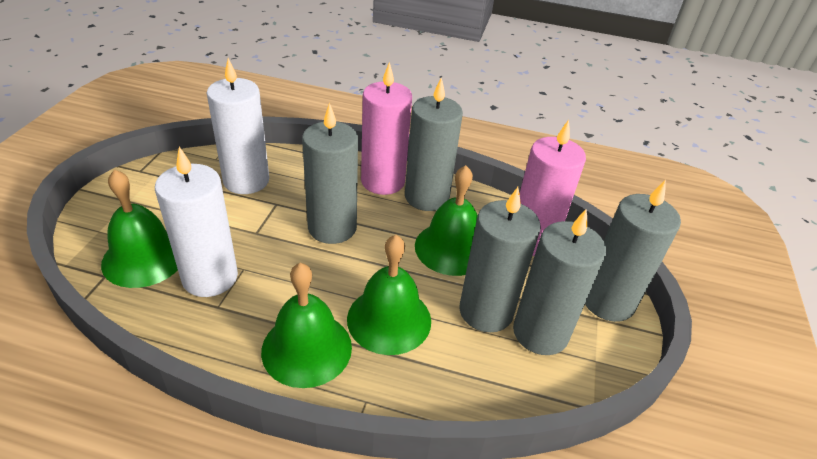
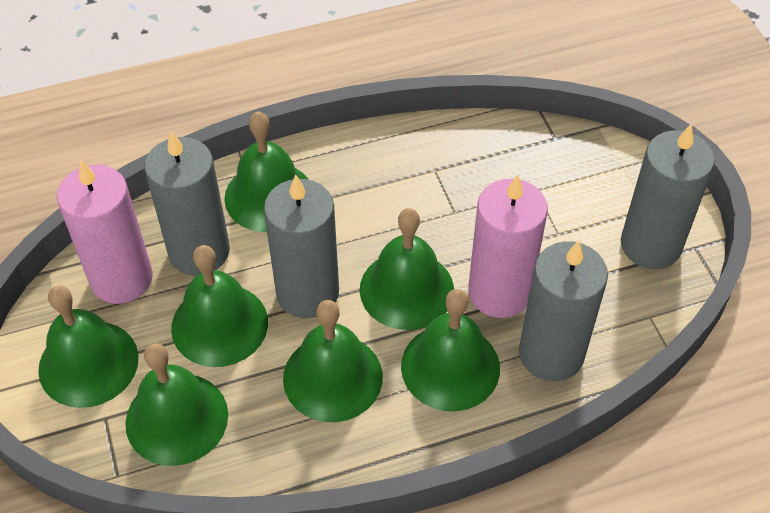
green bell: 4 -> 7
grey candle: 5 -> 4
white candle: 2 -> 0

